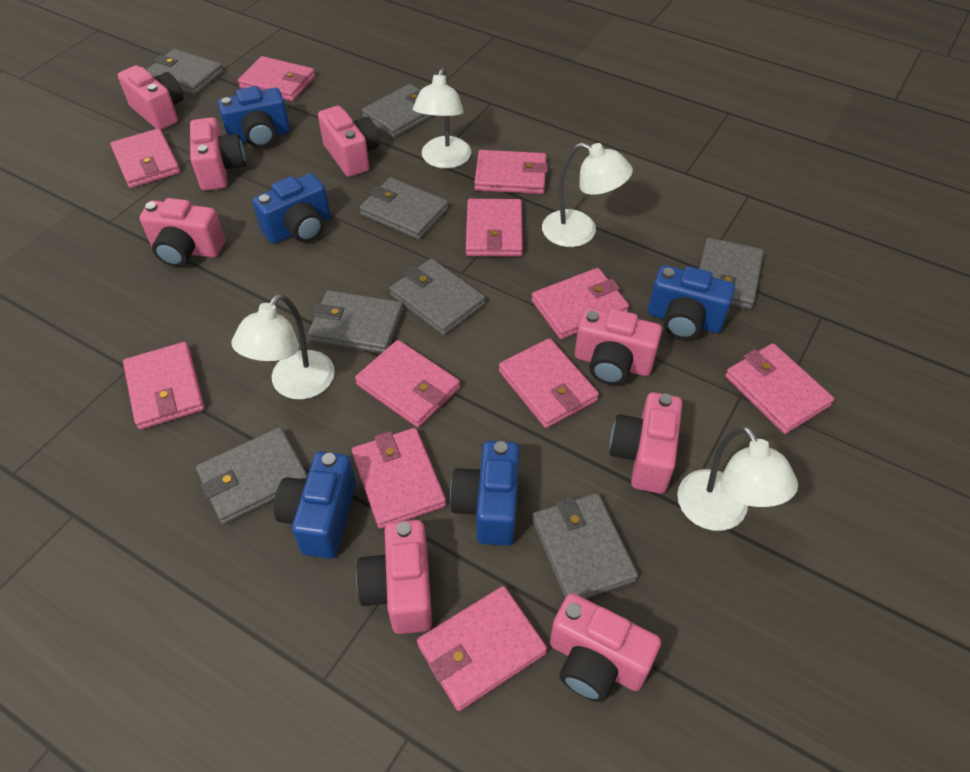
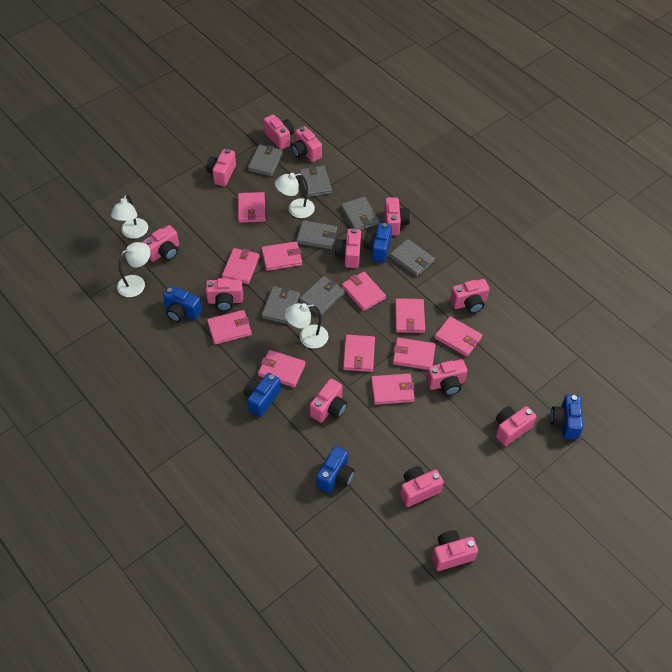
grey wallet: 8 -> 7
pink camera: 8 -> 13

